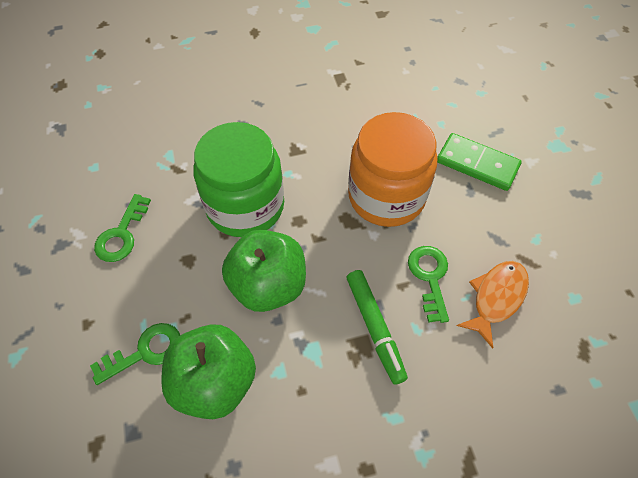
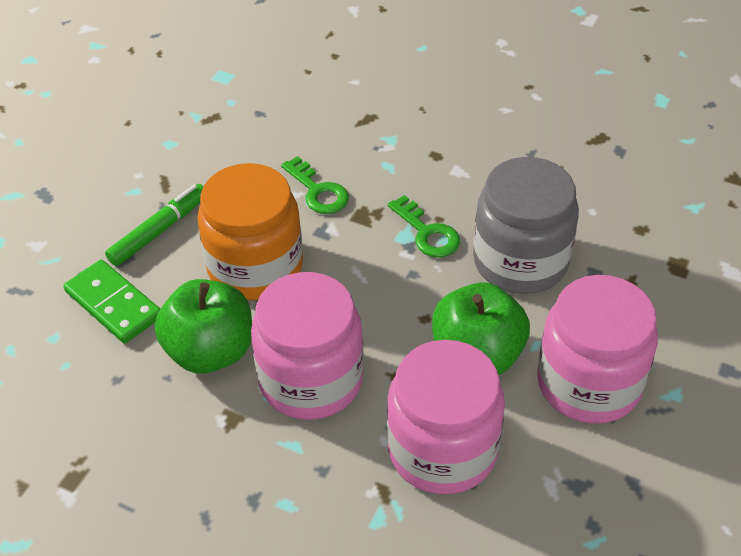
green jar: 1 -> 0
green key: 3 -> 2
grey jar: 0 -> 1
orange fish: 1 -> 0
pink jar: 0 -> 3

